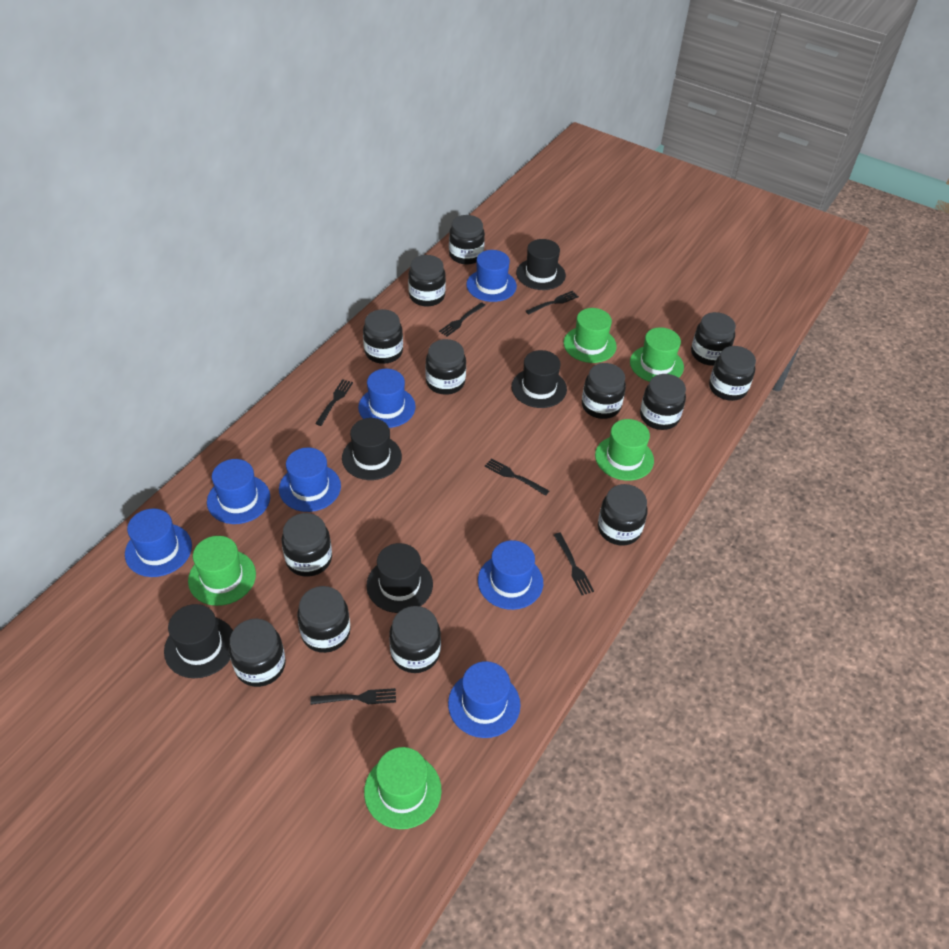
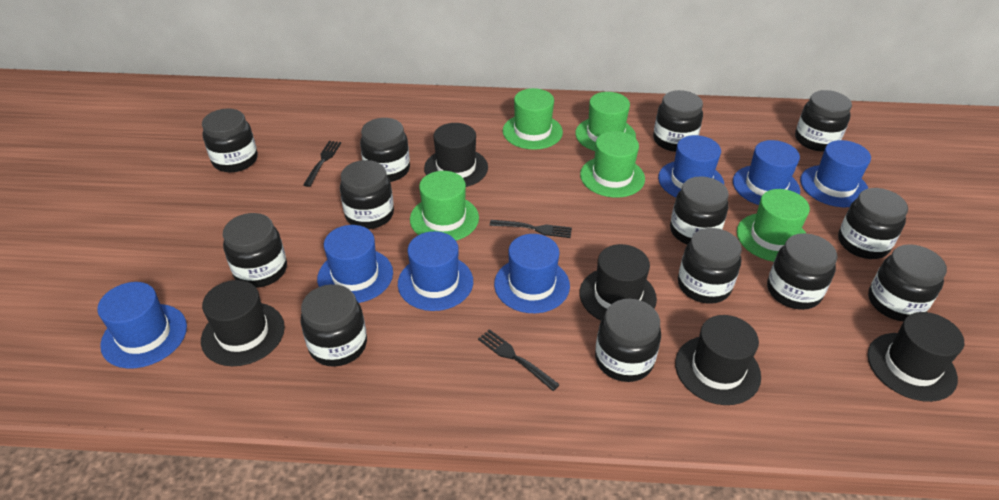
black fork: 6 -> 3

